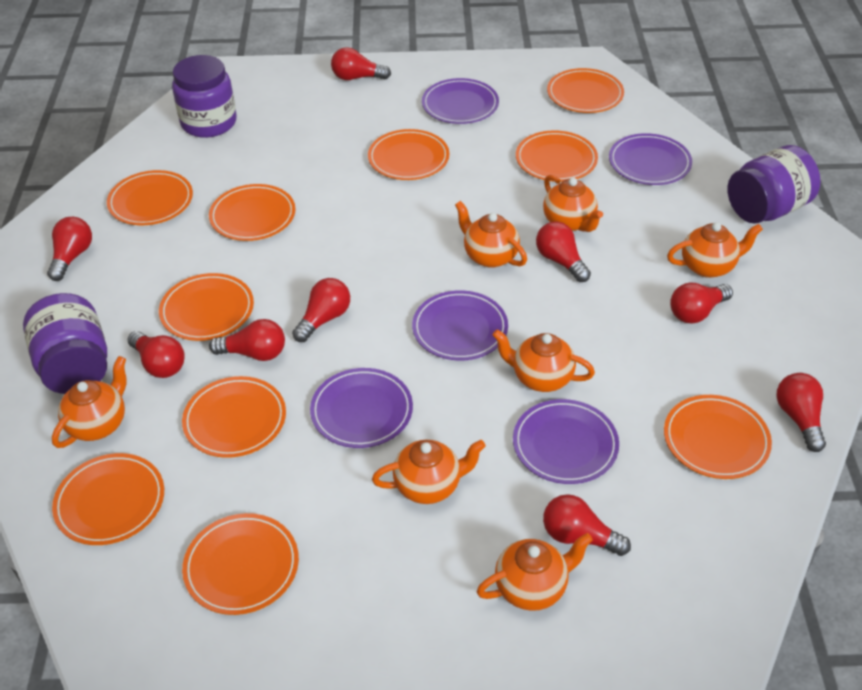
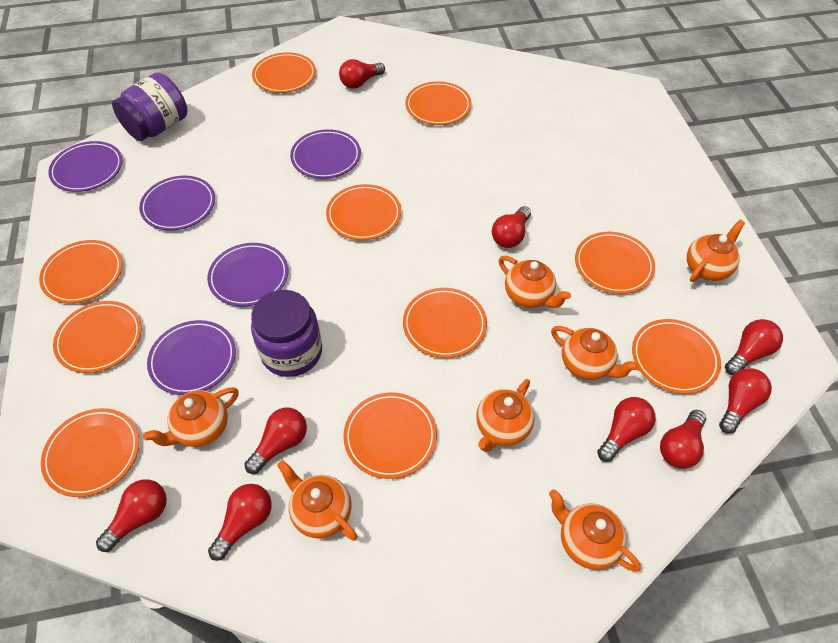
purple jar: 3 -> 2

